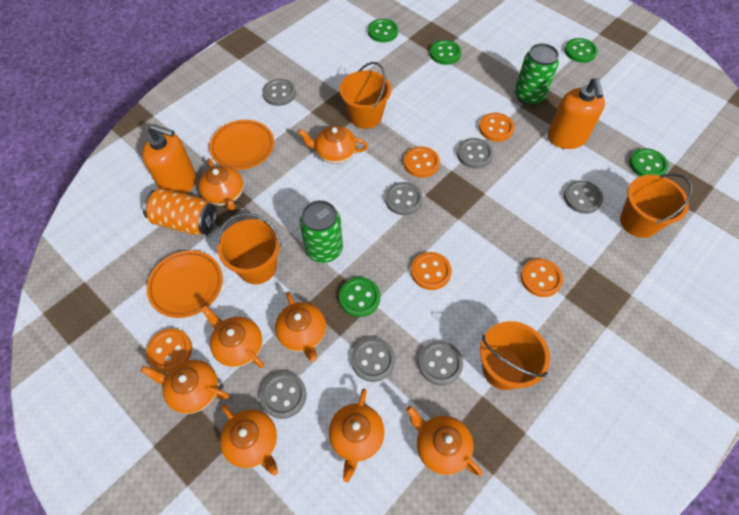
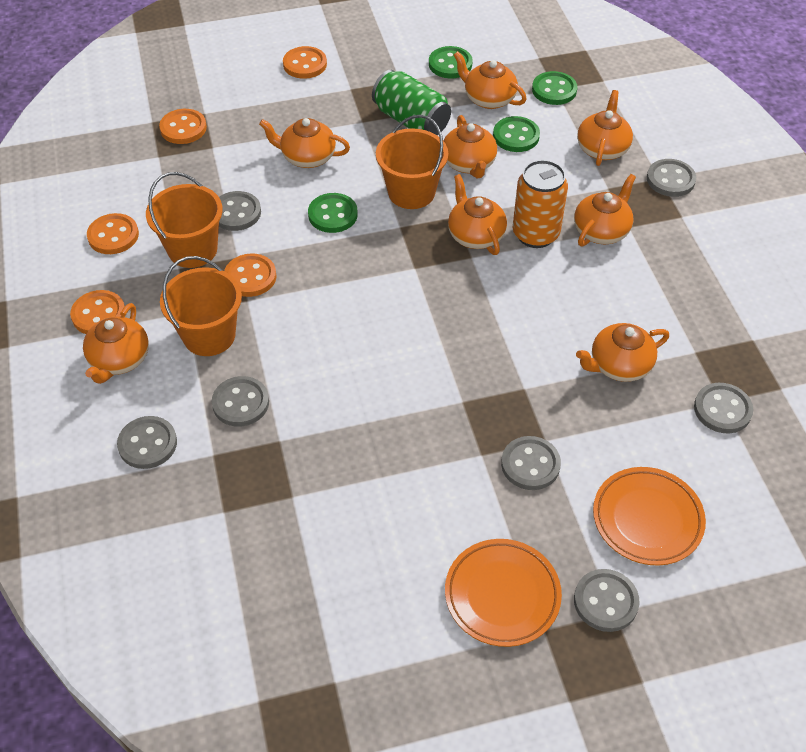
green button: 5 -> 4
green can: 2 -> 1
orange bucket: 4 -> 3
orange soap dispenser: 2 -> 0

